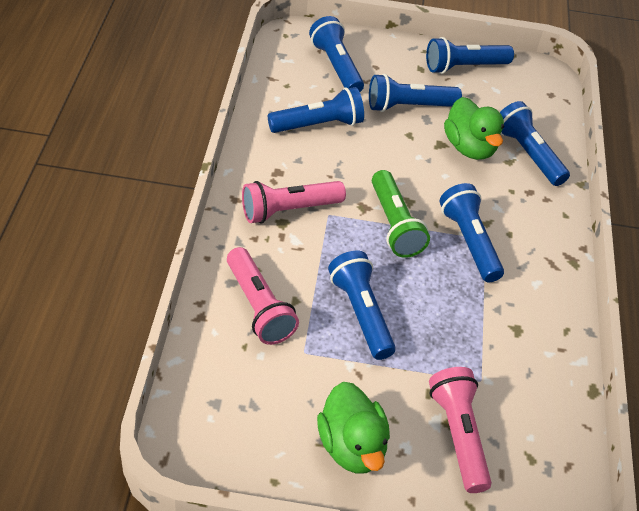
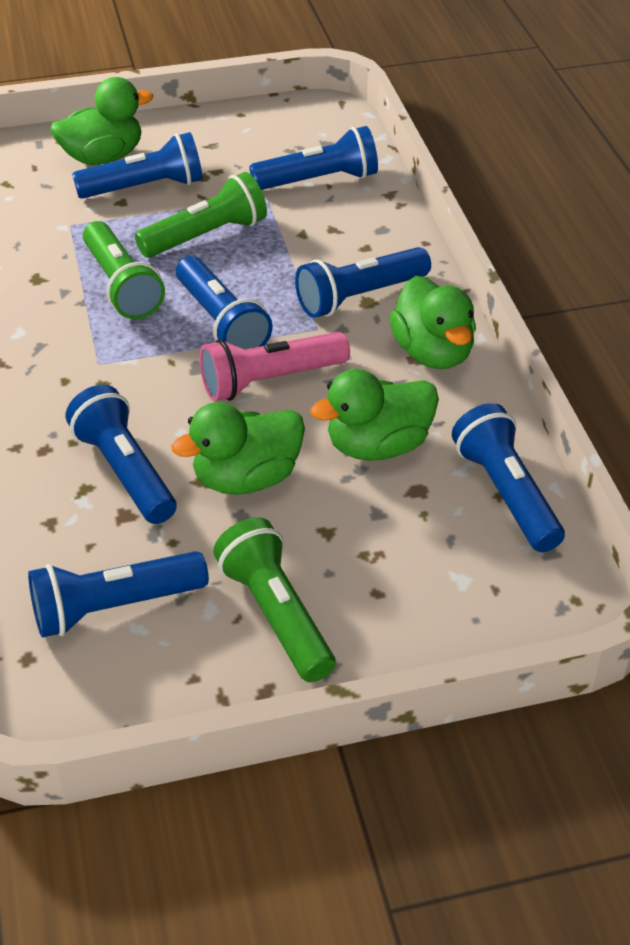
green duck: 2 -> 4
green flashlight: 1 -> 3
pink flashlight: 3 -> 1

